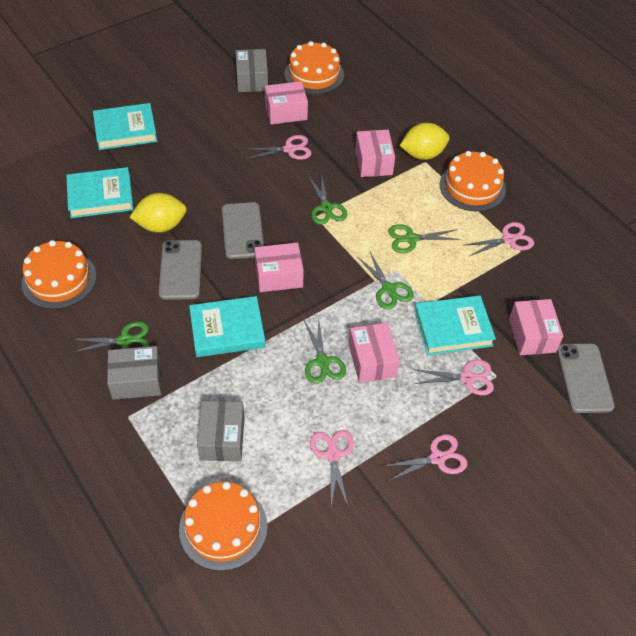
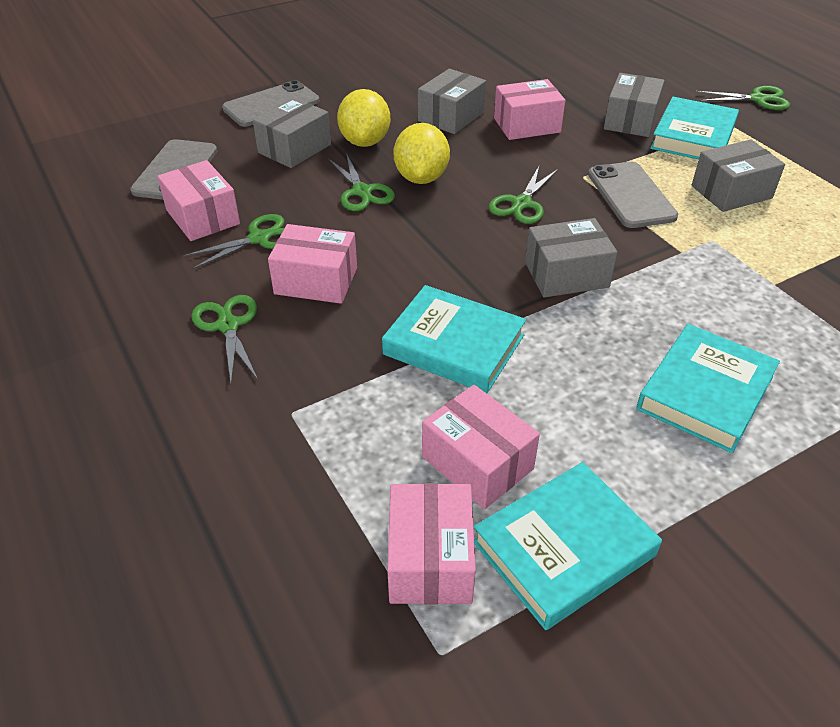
grey box: 3 -> 5
orange cake: 4 -> 0
pink scissors: 5 -> 0

